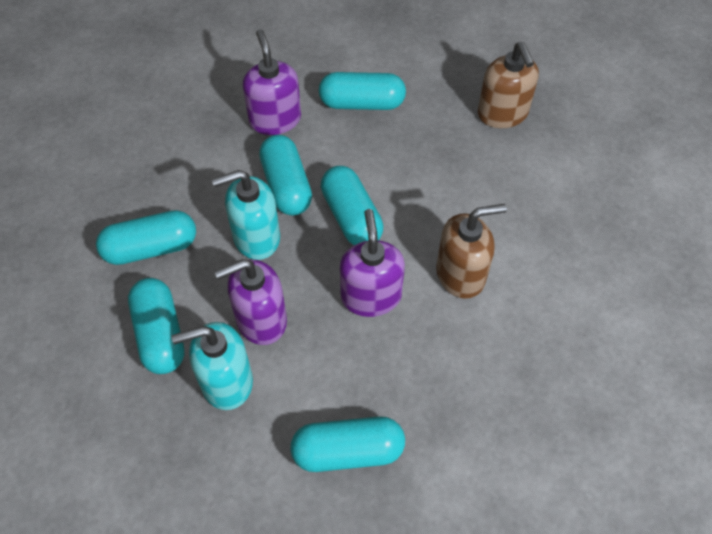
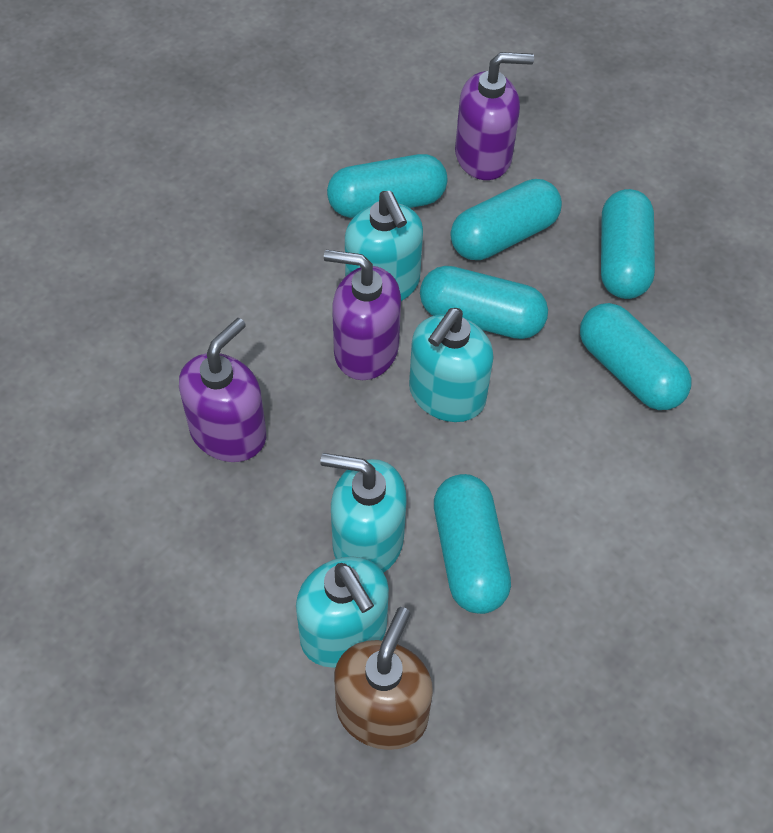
brown soap dispenser: 2 -> 1
turquoise soap dispenser: 2 -> 4

